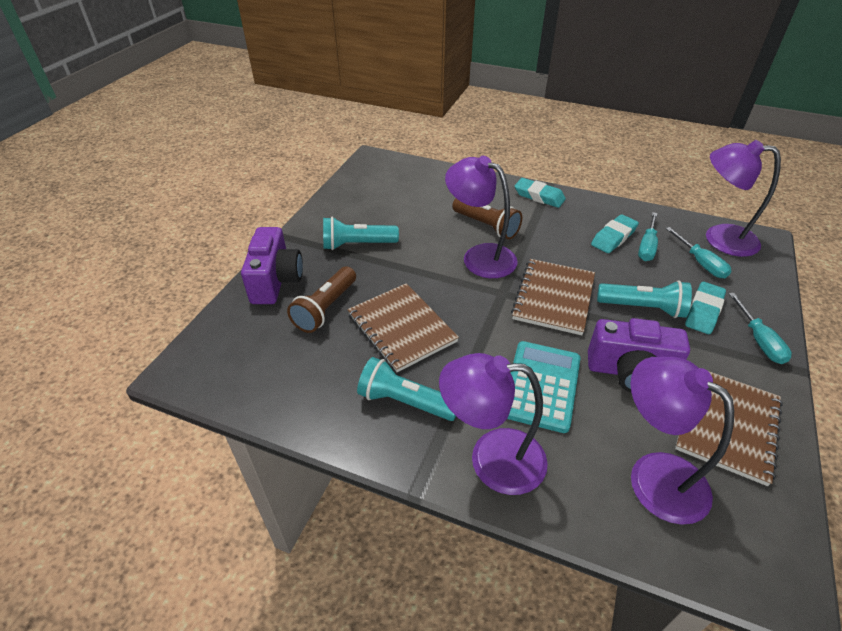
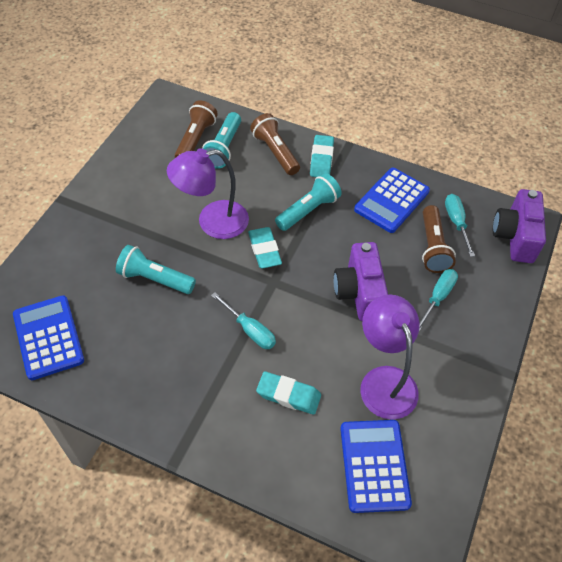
blue calculator: 0 -> 3
brown flashlight: 2 -> 3
brown notebook: 3 -> 0
purple lamp: 4 -> 2
turquoise calculator: 1 -> 0

